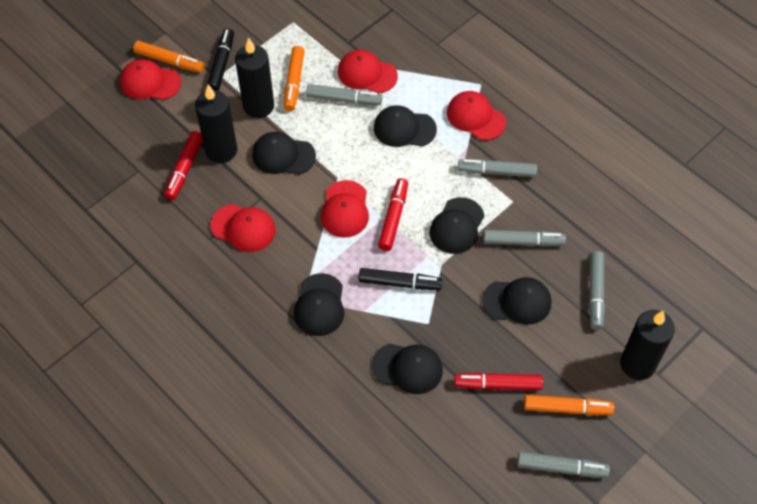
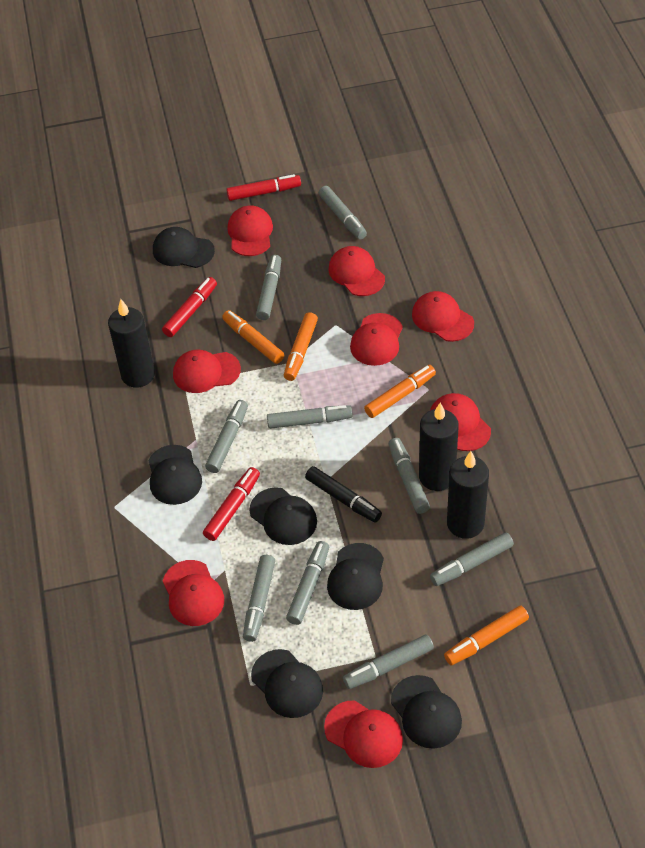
black marker: 2 -> 1
grey marker: 5 -> 9
orange marker: 3 -> 4
red cap: 5 -> 8

